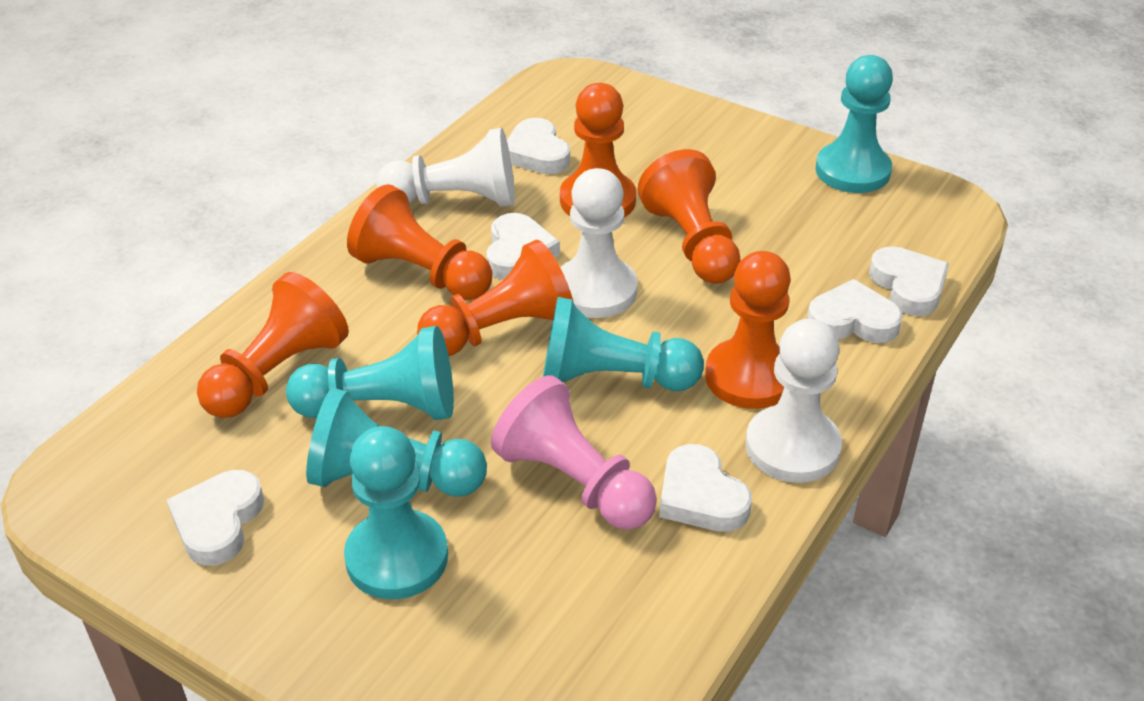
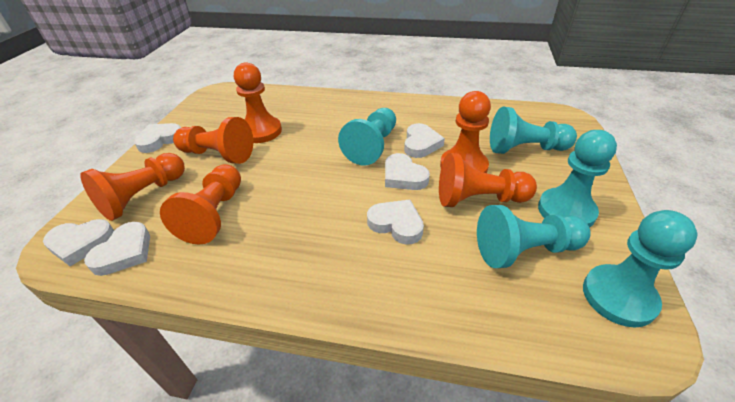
pink pawn: 1 -> 0
white pawn: 3 -> 0

